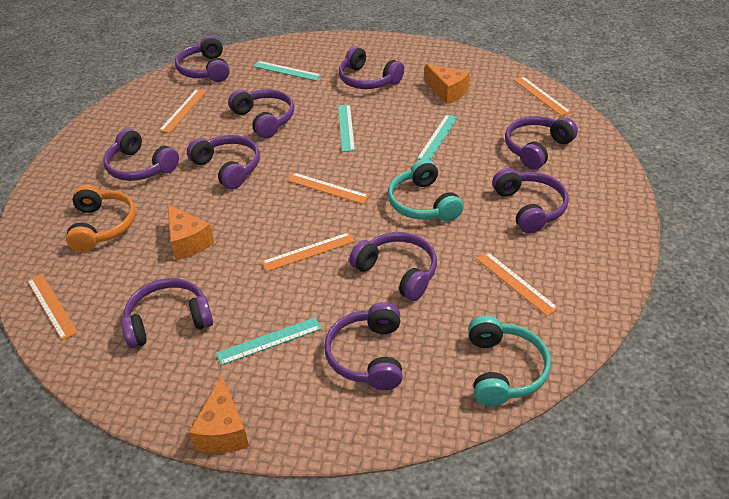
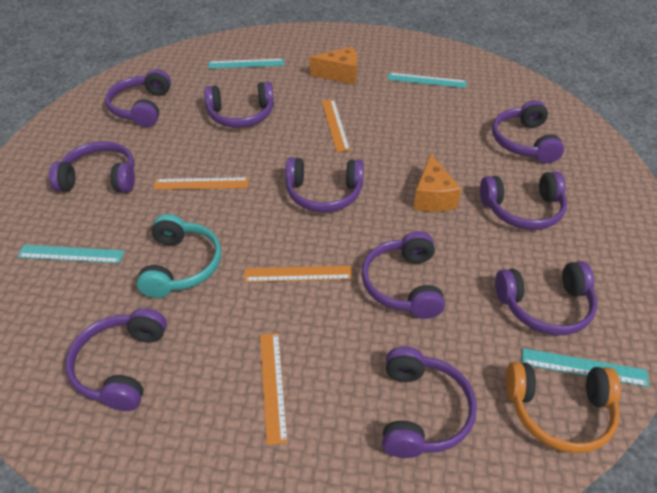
orange cheese: 3 -> 2
orange ruler: 6 -> 4
turquoise headphones: 2 -> 1

